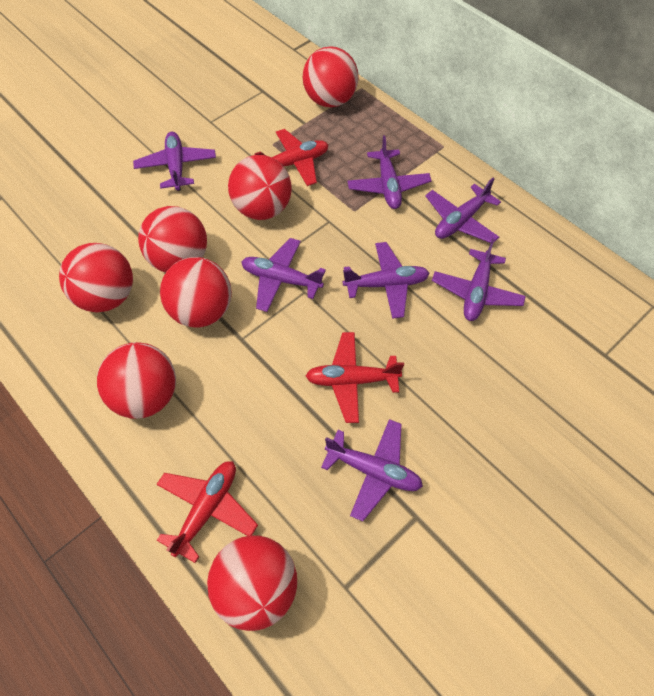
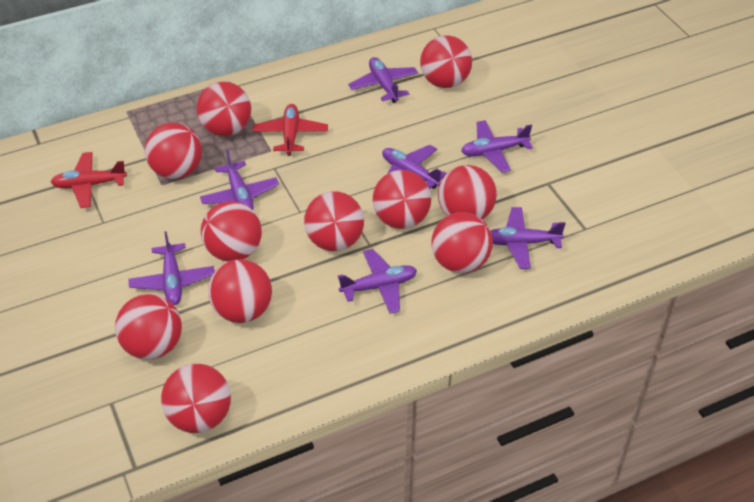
red ball: 7 -> 11
red plane: 3 -> 2

